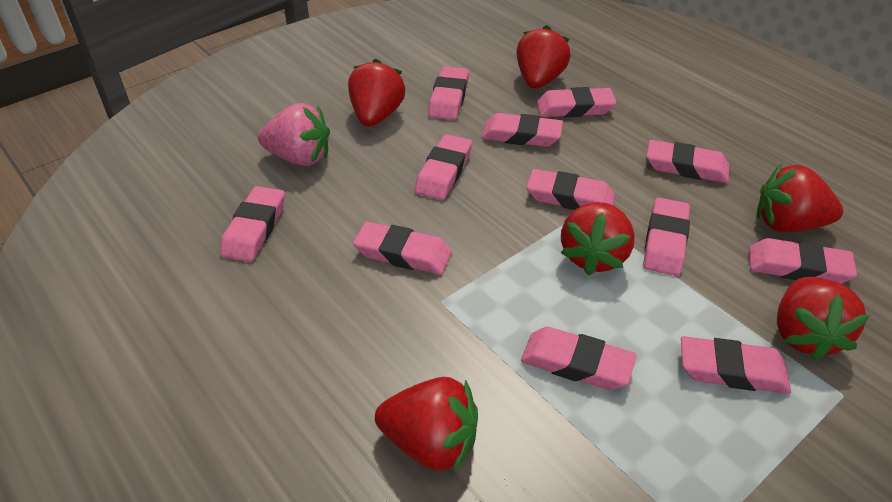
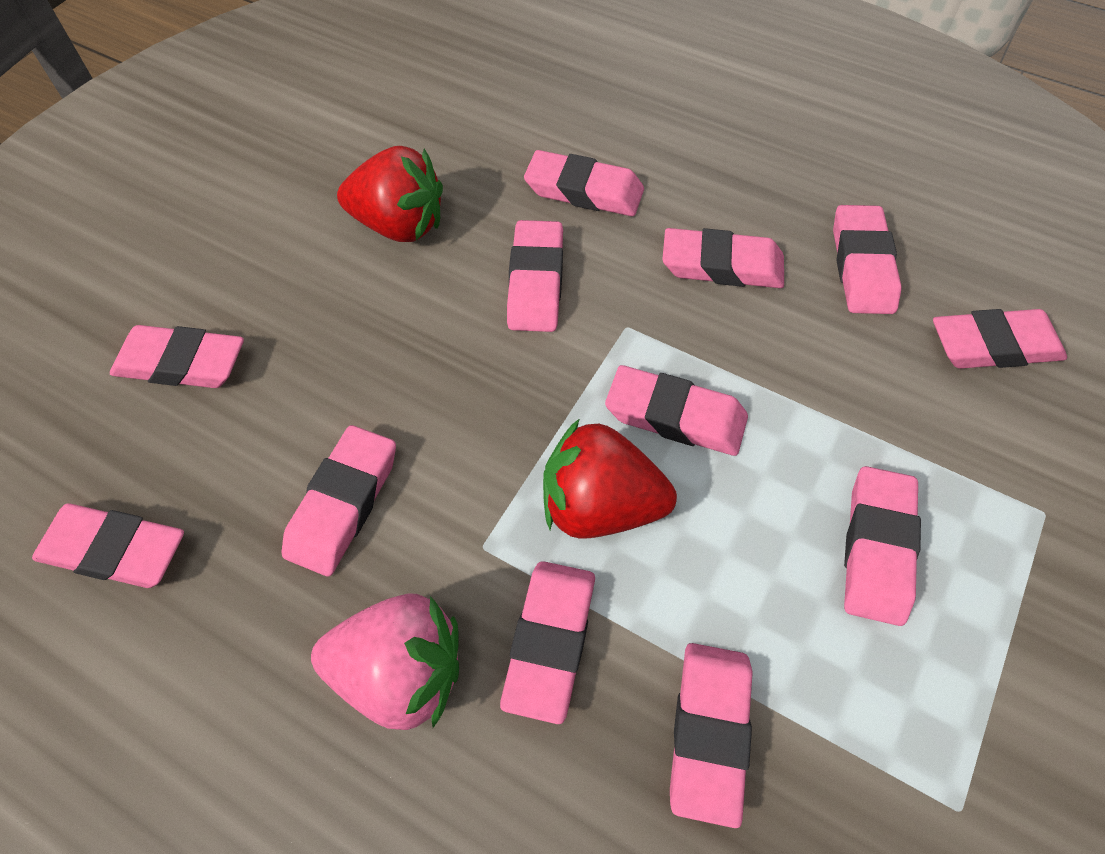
red strawberry: 6 -> 2

